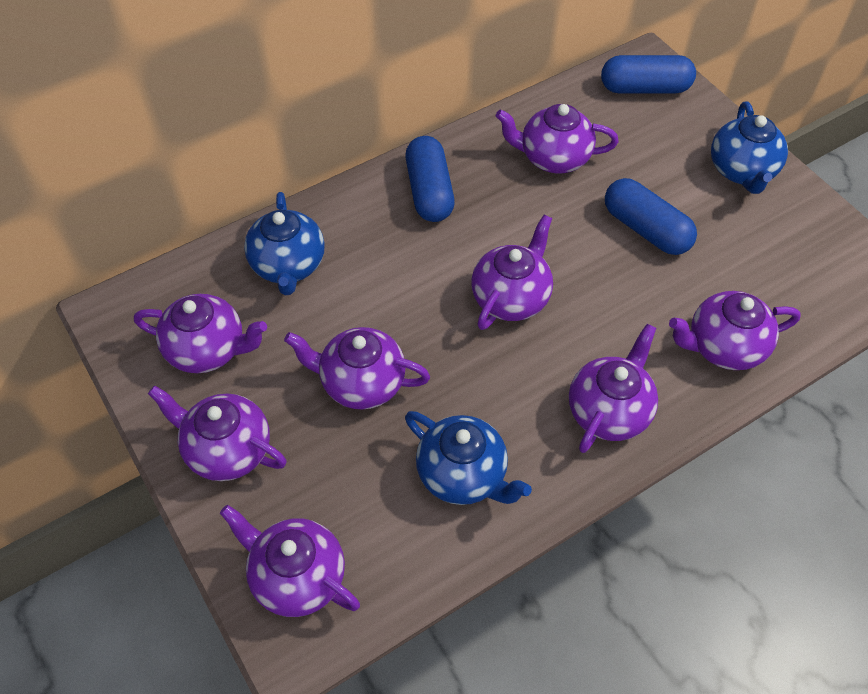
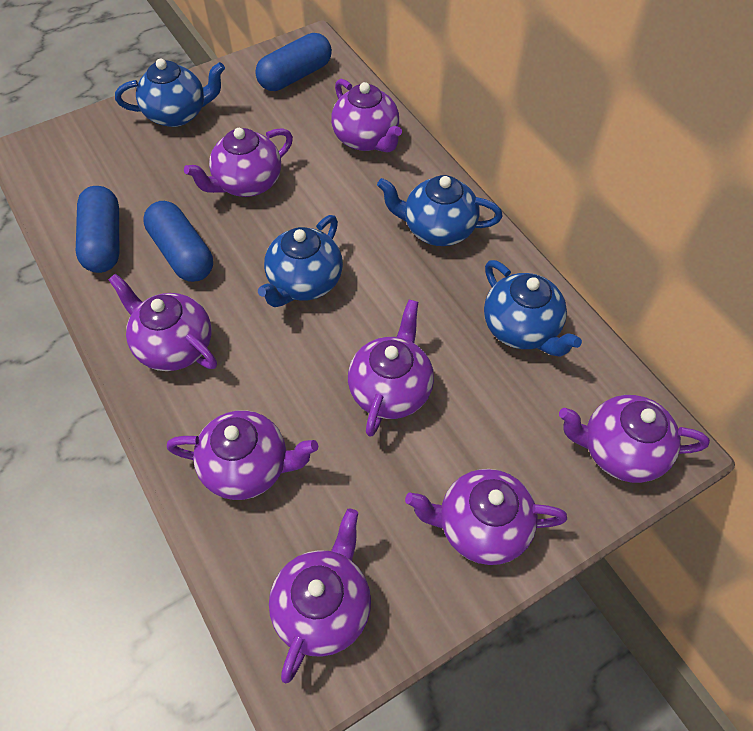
blue teapot: 3 -> 4

